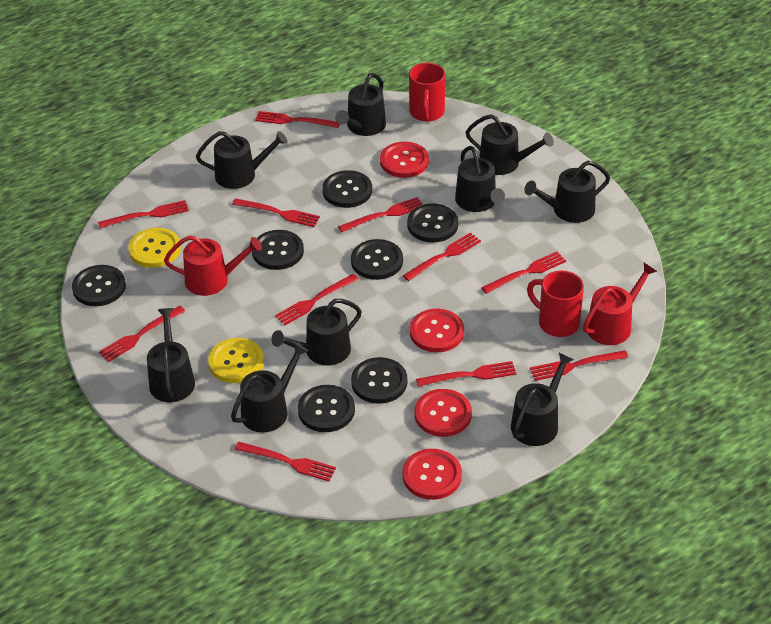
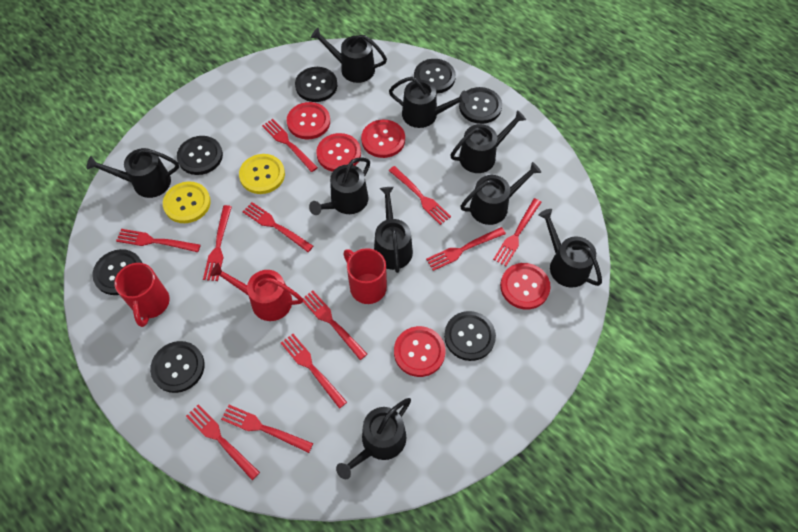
red button: 4 -> 5
red watering can: 2 -> 1

